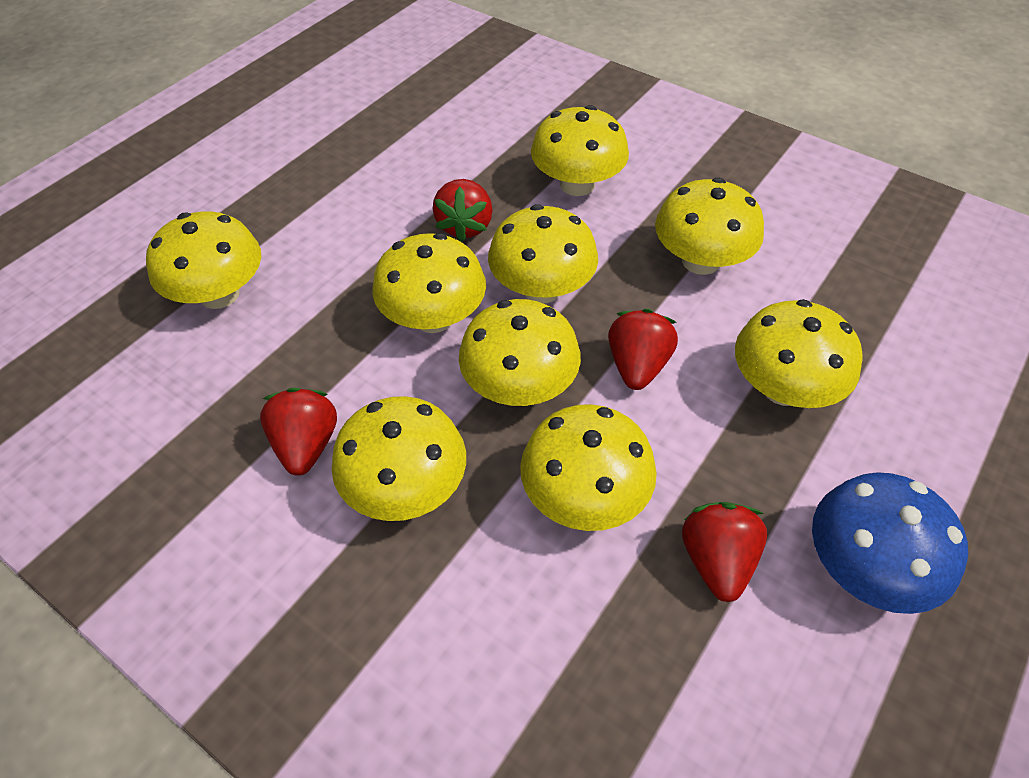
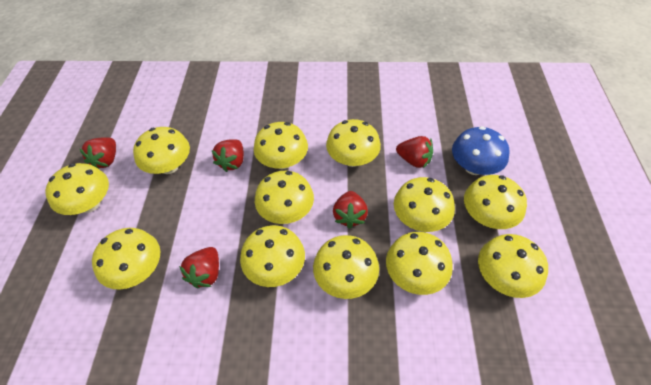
red strawberry: 4 -> 5
yellow mushroom: 9 -> 12

